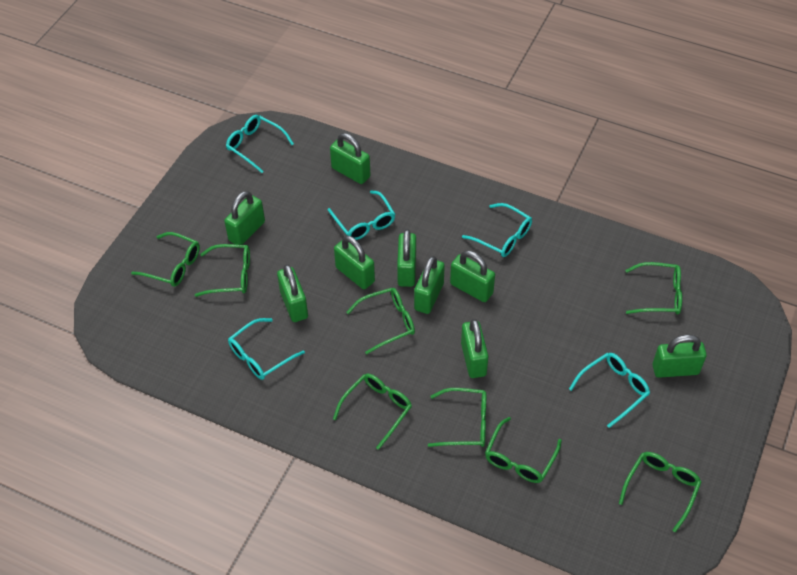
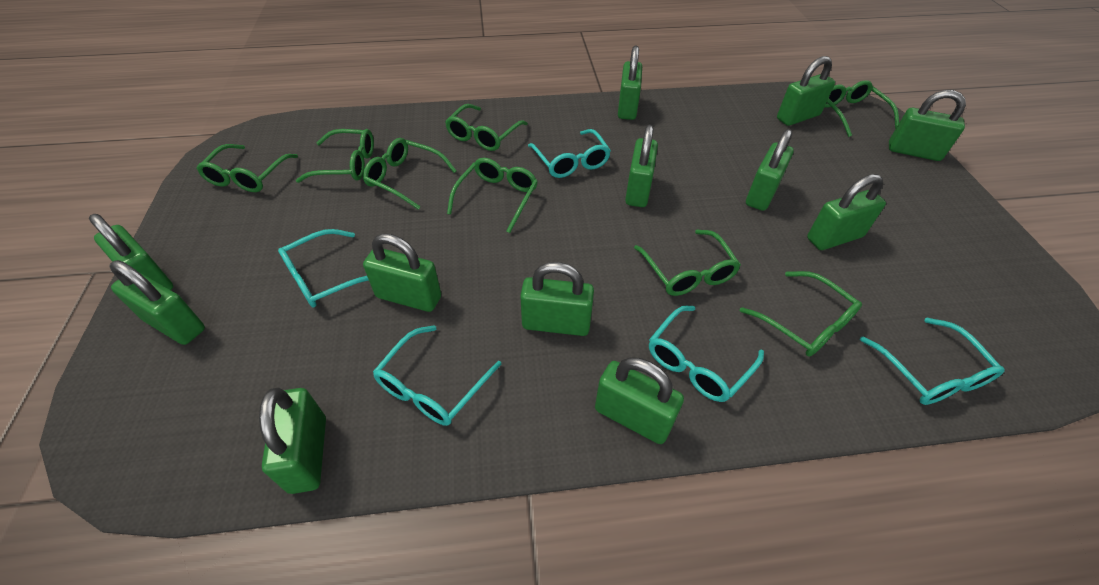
green padlock: 9 -> 12

